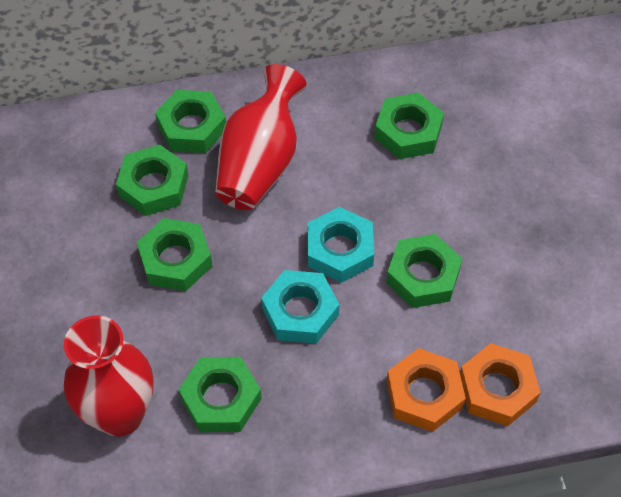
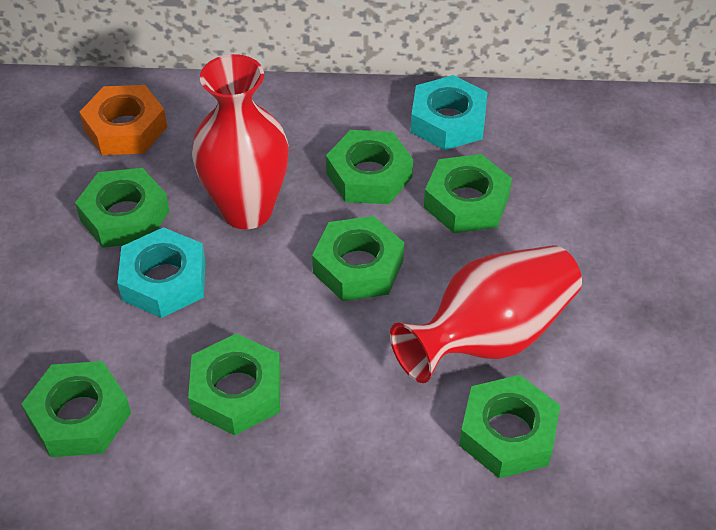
green nut: 6 -> 7
orange nut: 2 -> 1

